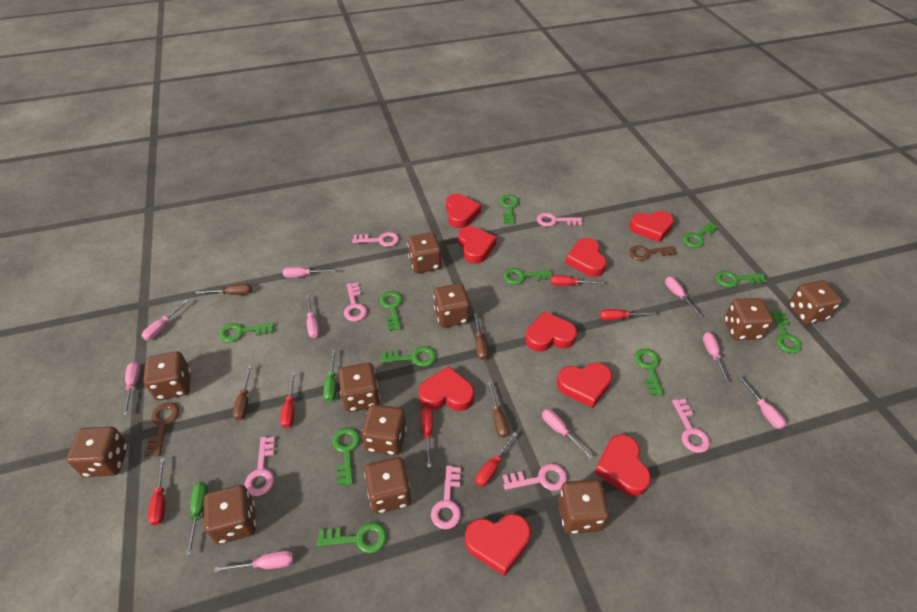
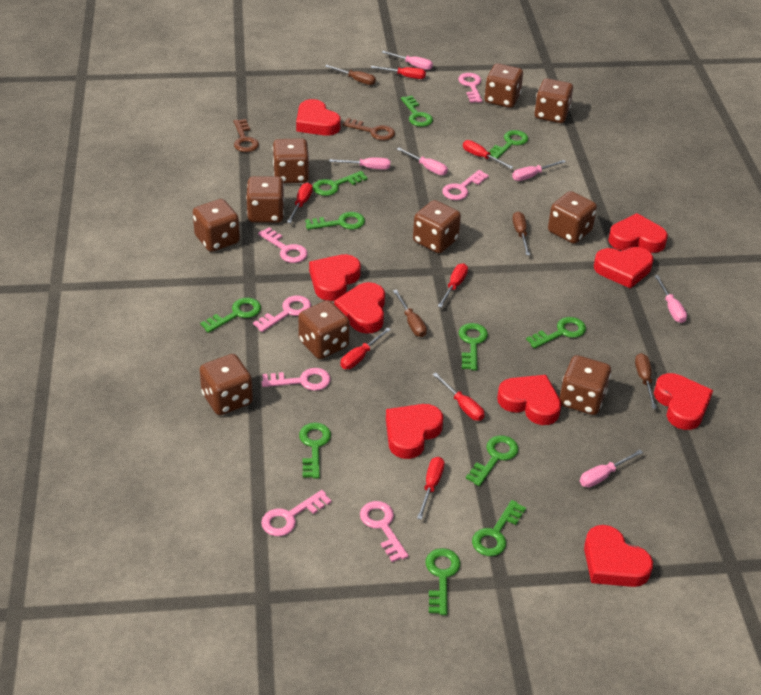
brown dice: 11 -> 10
green screwdriver: 2 -> 0
pink screwdriver: 9 -> 6
red screwdriver: 6 -> 7

